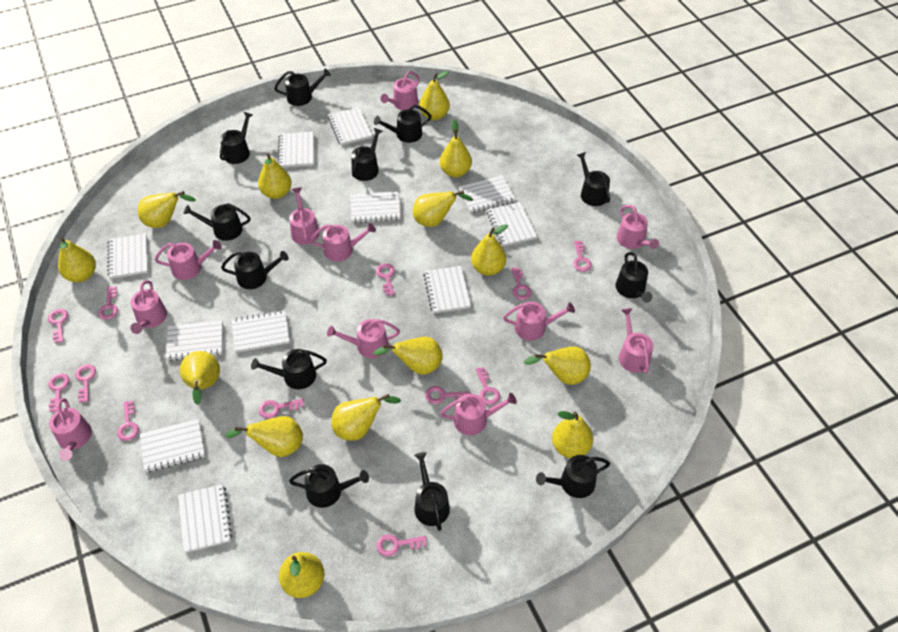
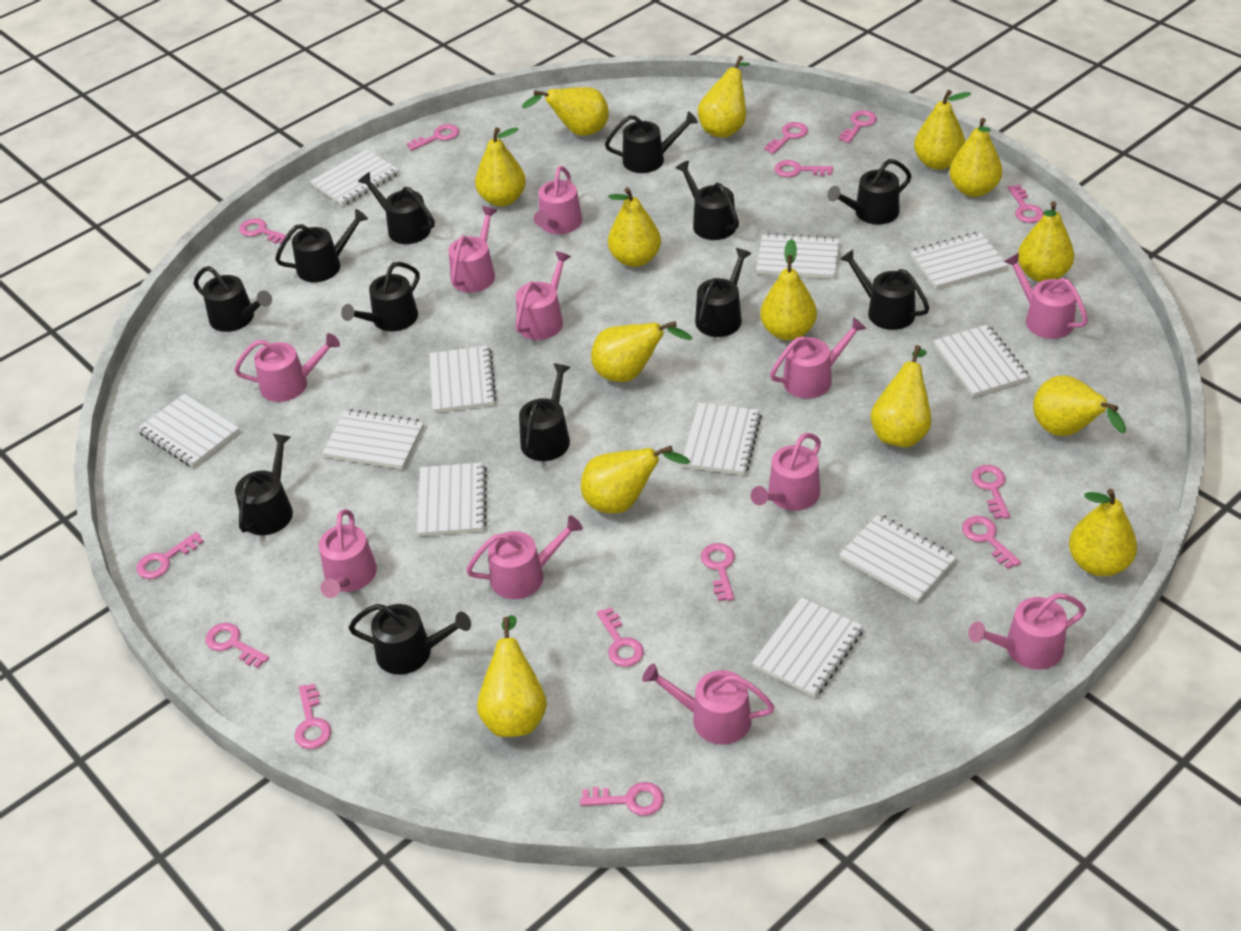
pink key: 12 -> 14

